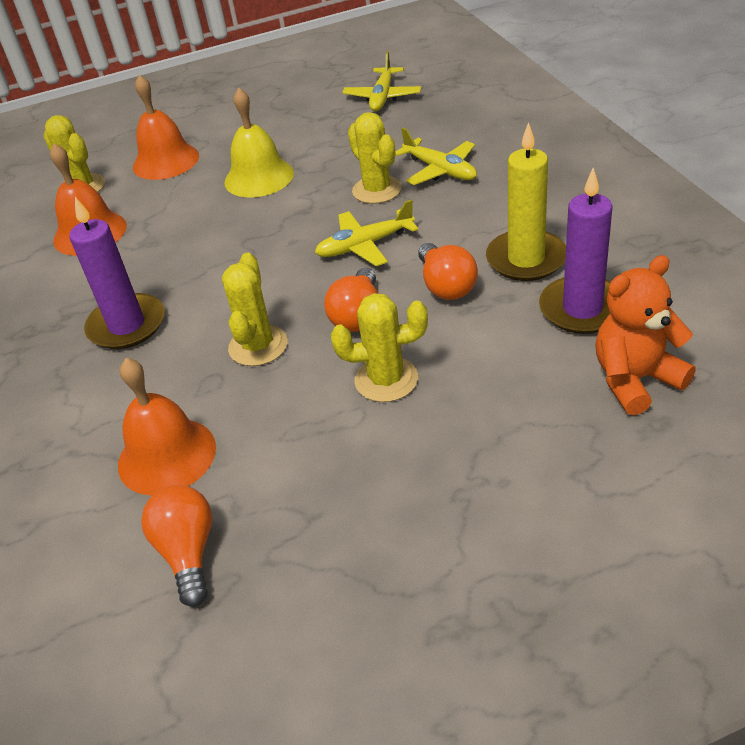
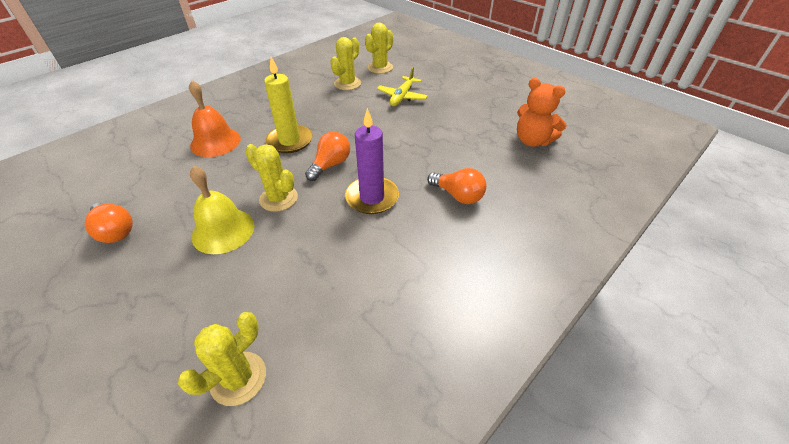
orange bell: 3 -> 1
purple candle: 2 -> 1
yellow plane: 3 -> 1

